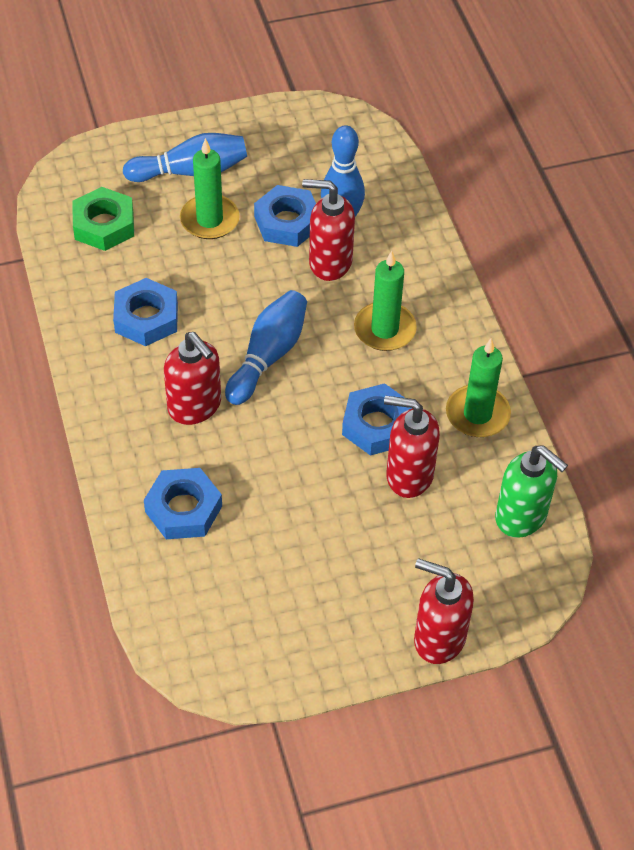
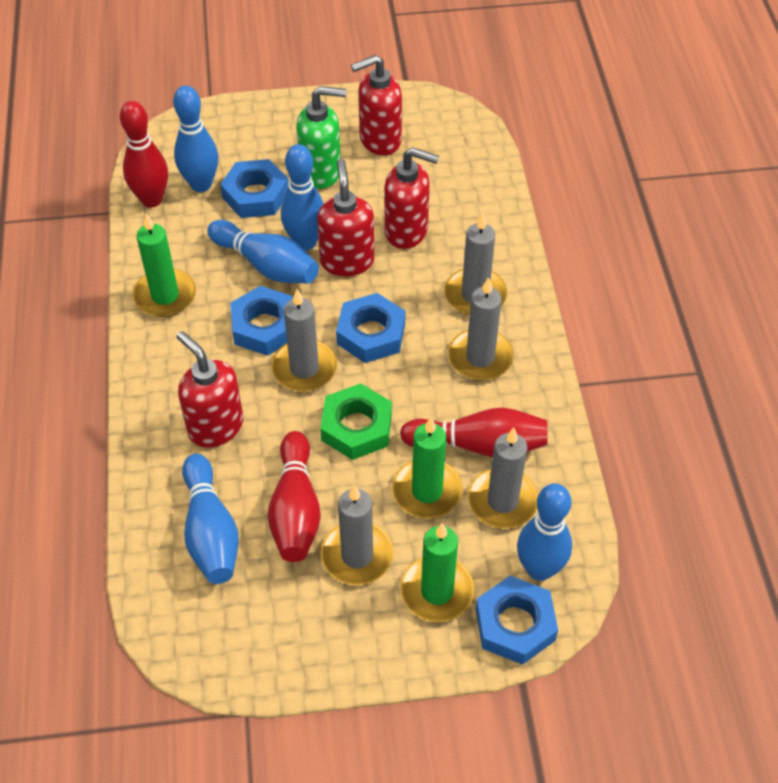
blue bowling pin: 3 -> 5
grey candle: 0 -> 5
red bowling pin: 0 -> 3

